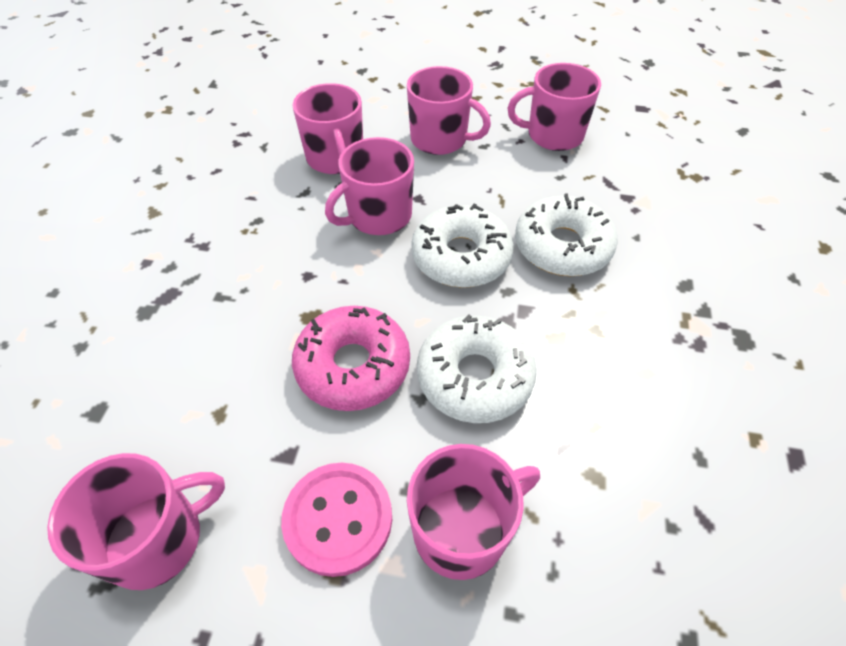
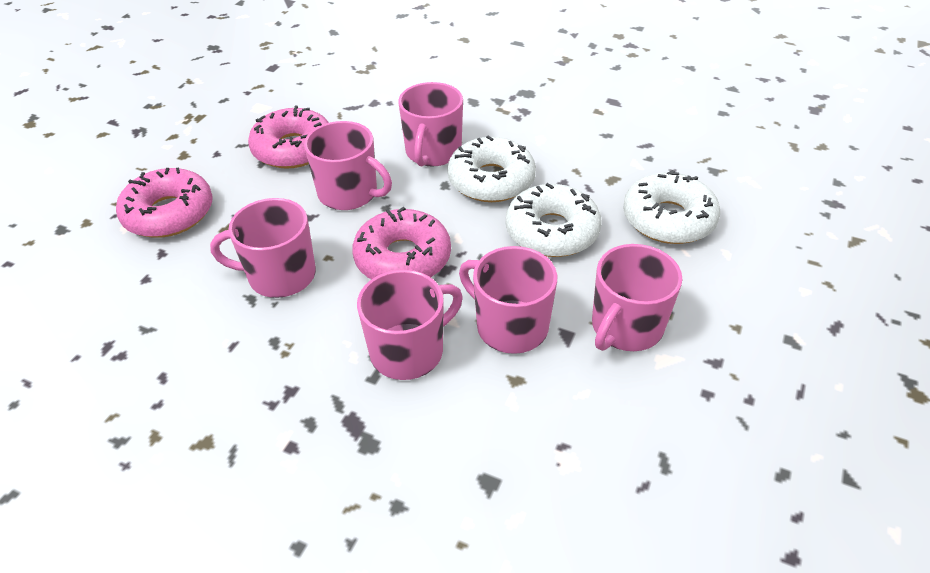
pink button: 1 -> 0
pink donut: 1 -> 3

